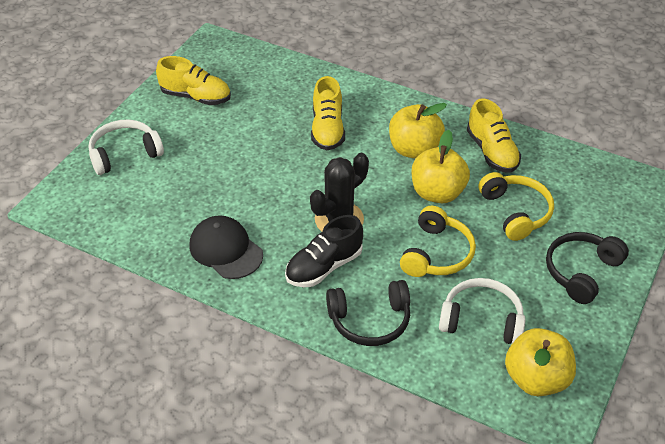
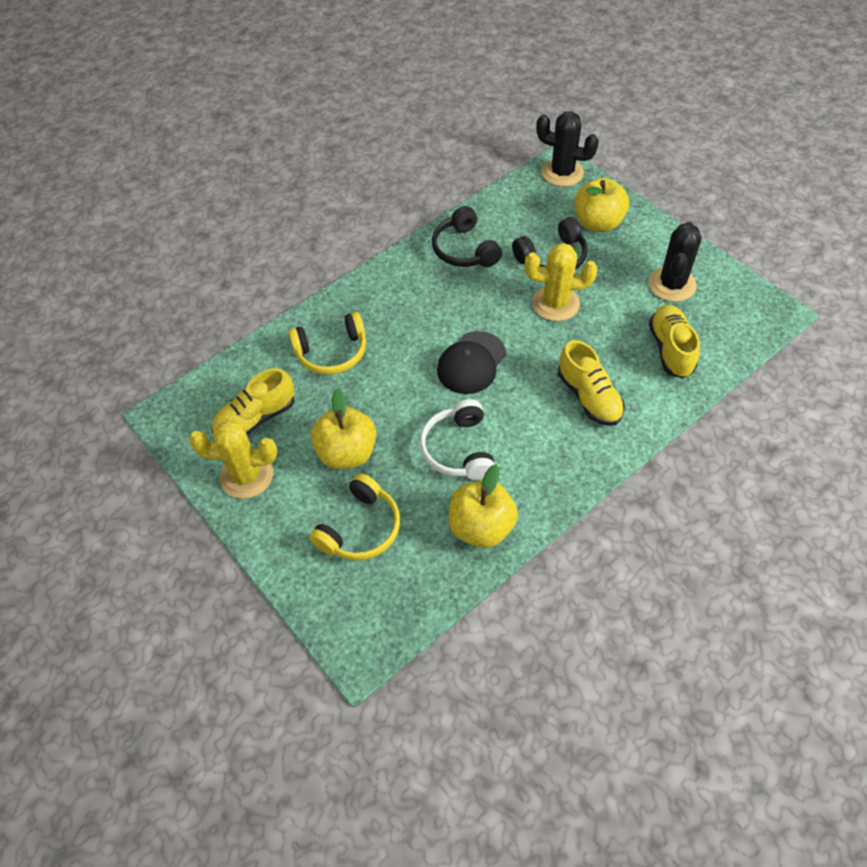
black cactus: 1 -> 2
black shoe: 1 -> 0
white headphones: 2 -> 1
yellow cactus: 0 -> 2

